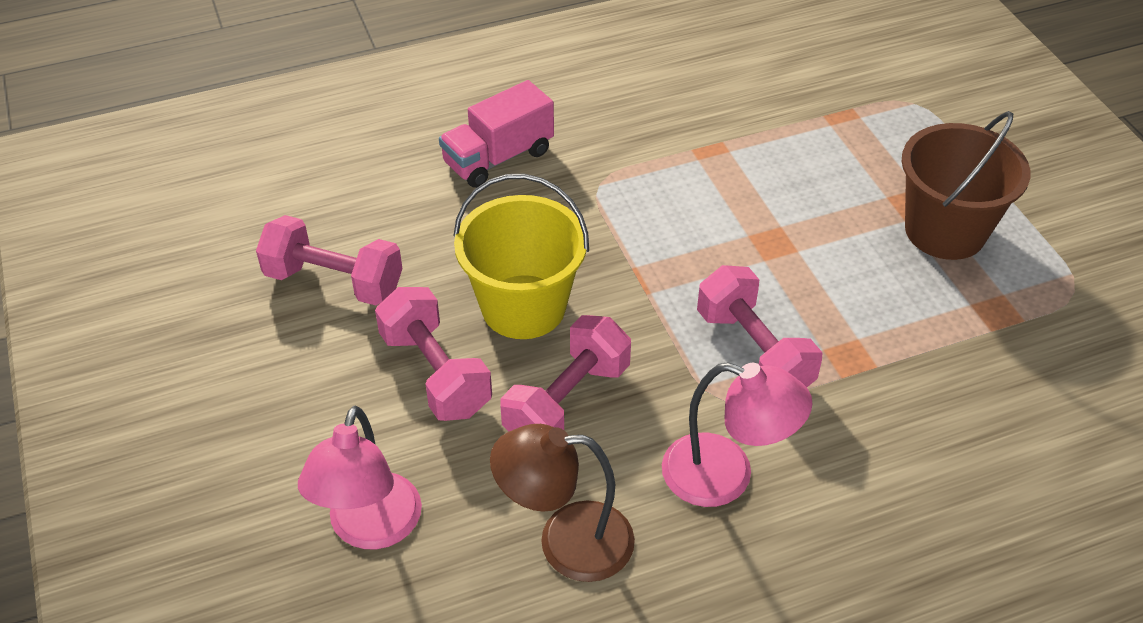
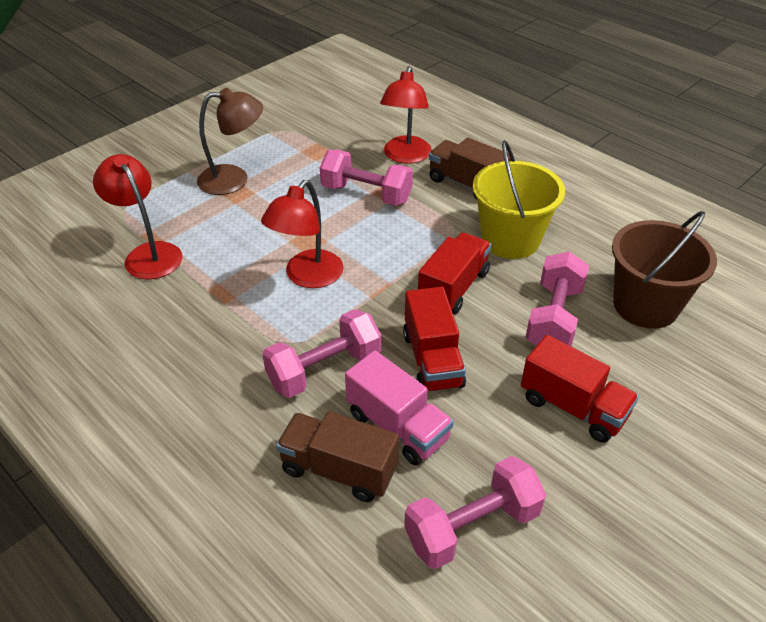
brown truck: 0 -> 2
pink lamp: 2 -> 0
red lamp: 0 -> 3
red truck: 0 -> 3

